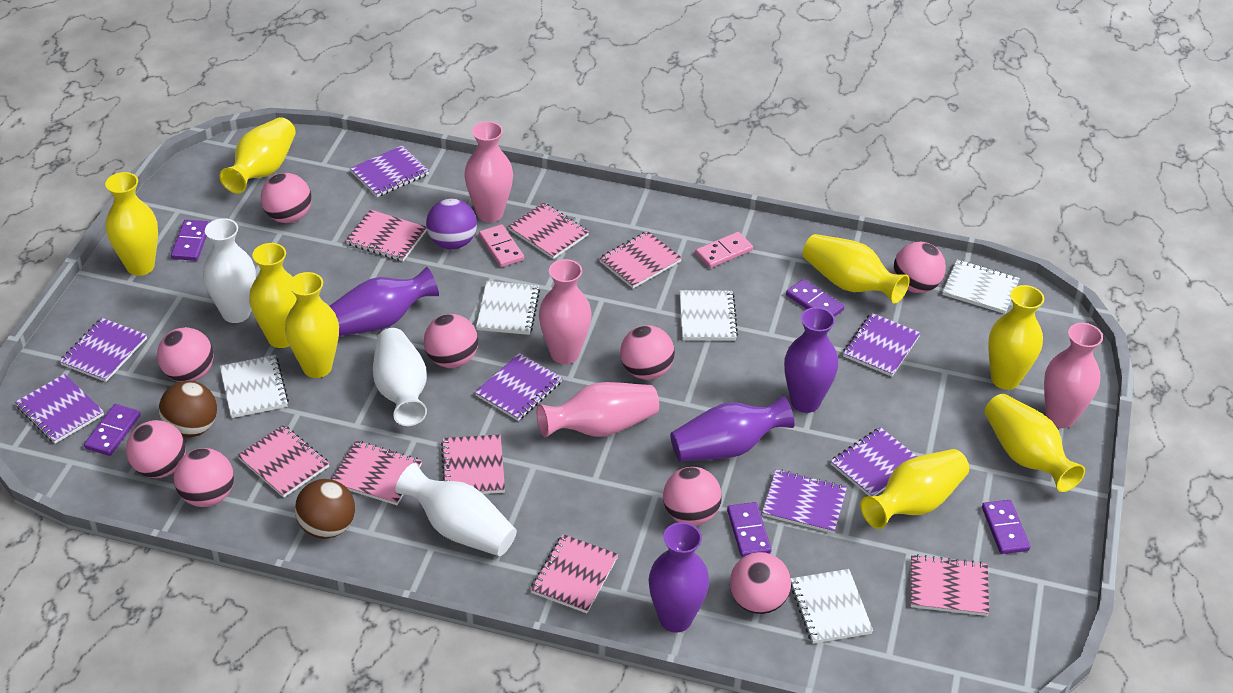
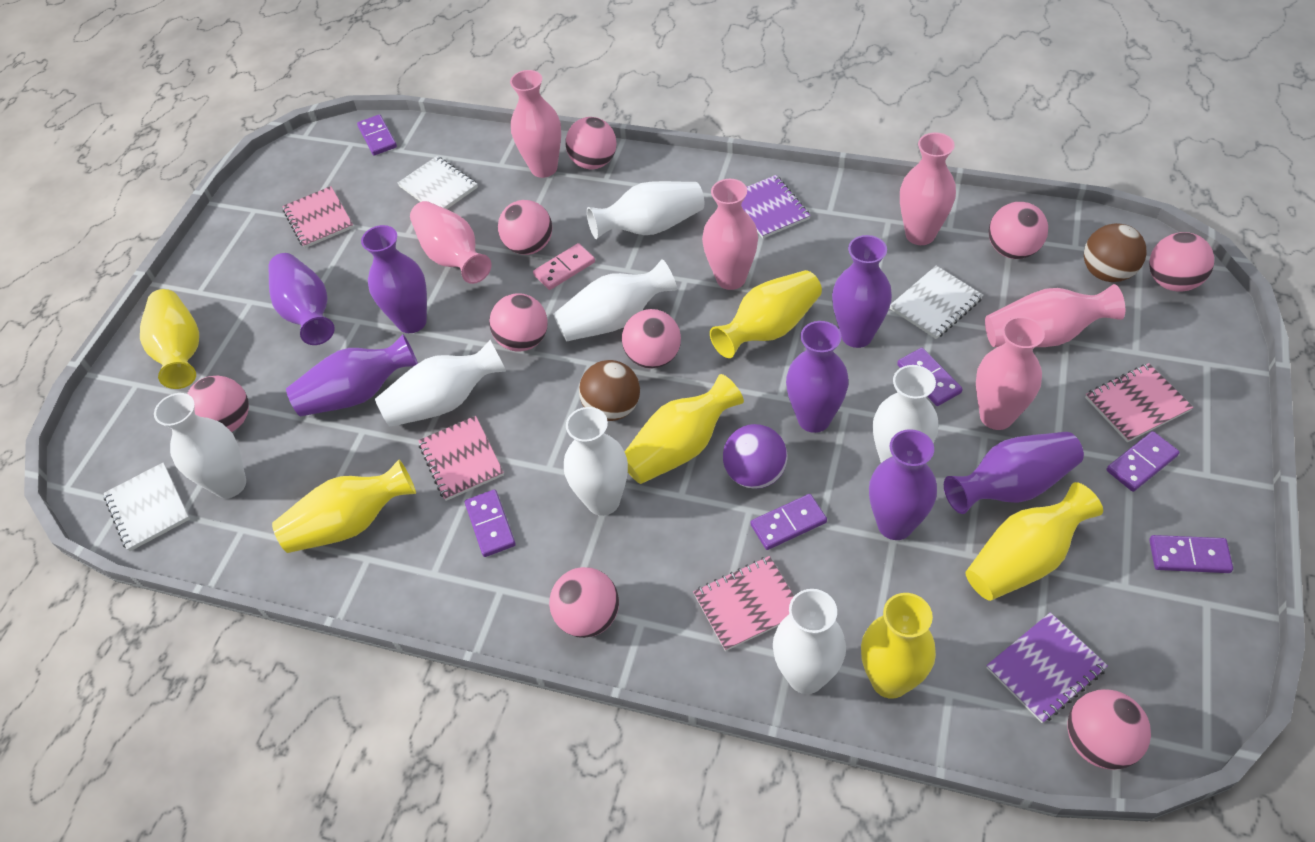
pink domino: 2 -> 1
pink notebook: 8 -> 4
pink vase: 4 -> 6
purple domino: 5 -> 6
purple notebook: 7 -> 2
purple vase: 4 -> 7
white notebook: 5 -> 3
white vase: 3 -> 7
yellow vase: 8 -> 6

